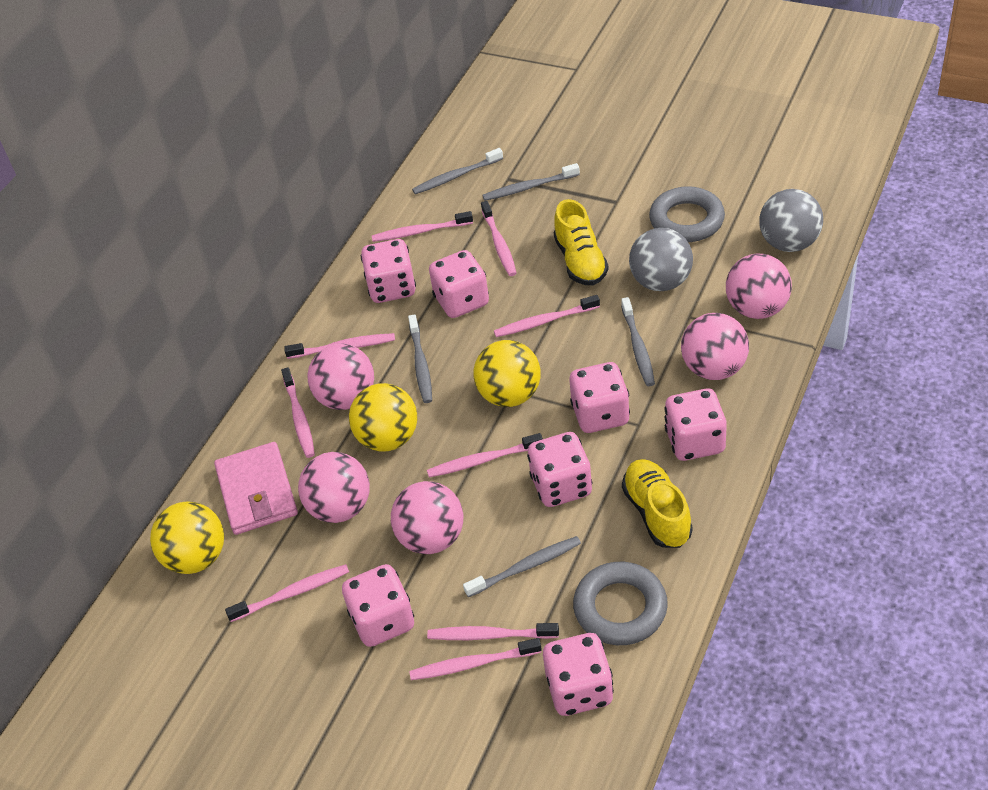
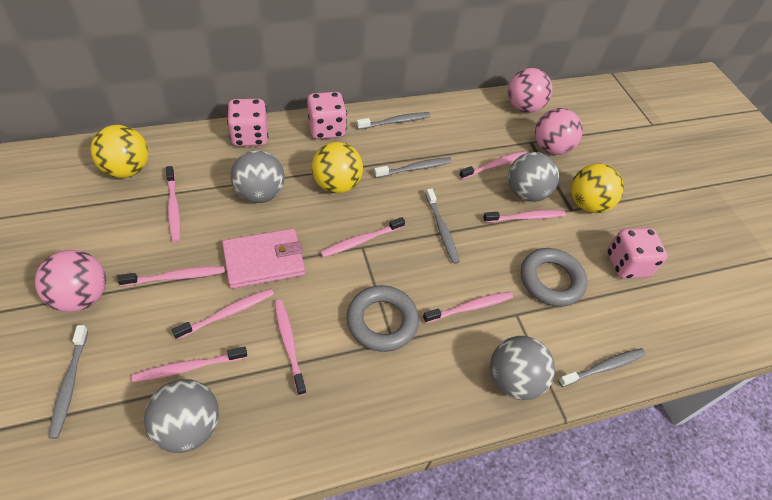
grey ball: 2 -> 4
pink ball: 5 -> 3
pink dice: 7 -> 3
yellow shoe: 2 -> 0

